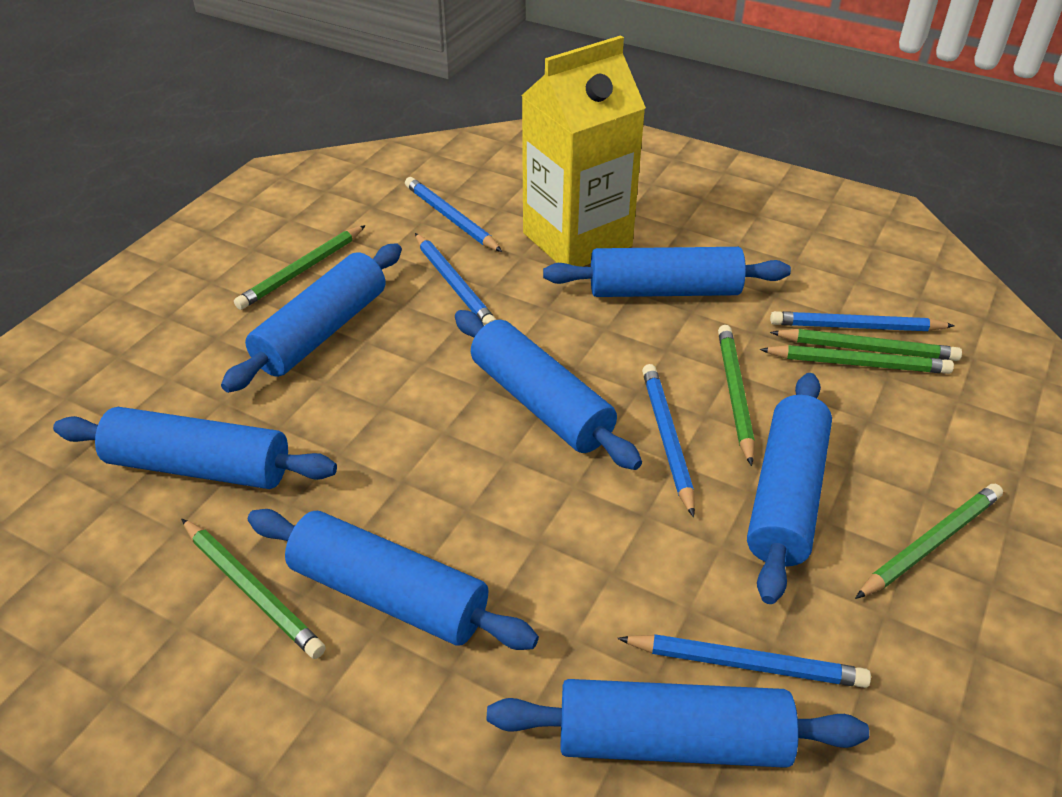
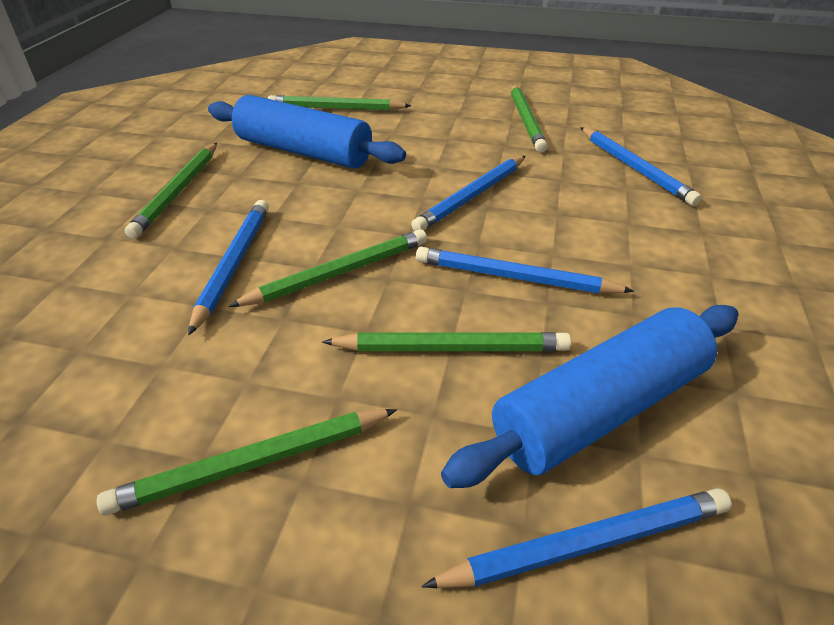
blue rolling pin: 7 -> 2
yellow carton: 1 -> 0

